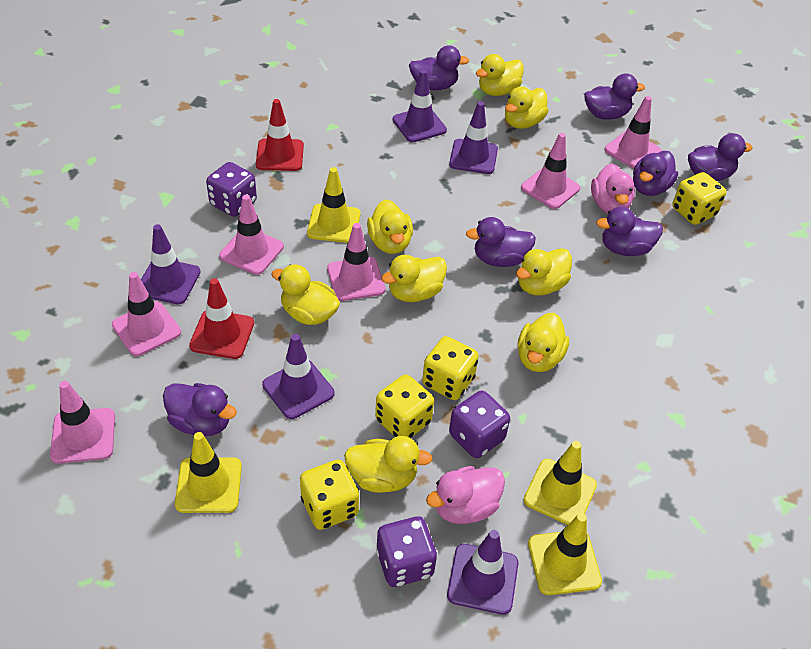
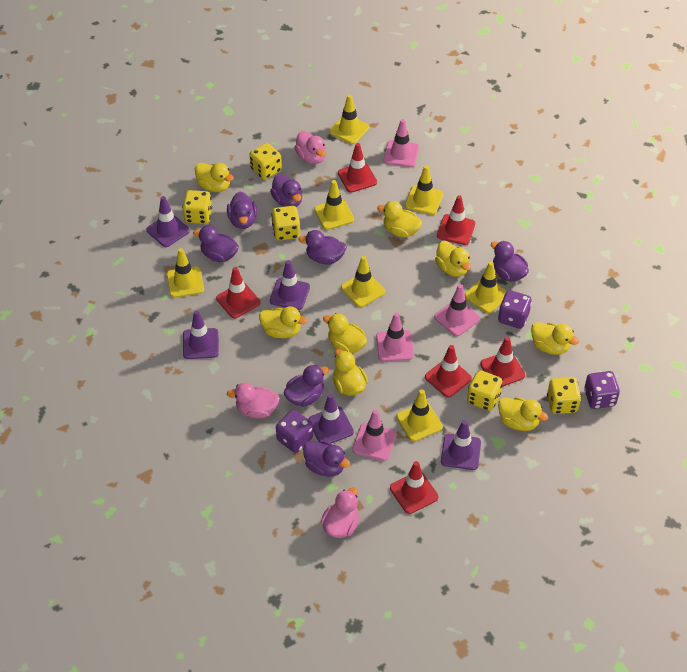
pink duck: 2 -> 3
pink traffic cone: 6 -> 4
red traffic cone: 2 -> 6
yellow dice: 4 -> 5
yellow traffic cone: 4 -> 7

